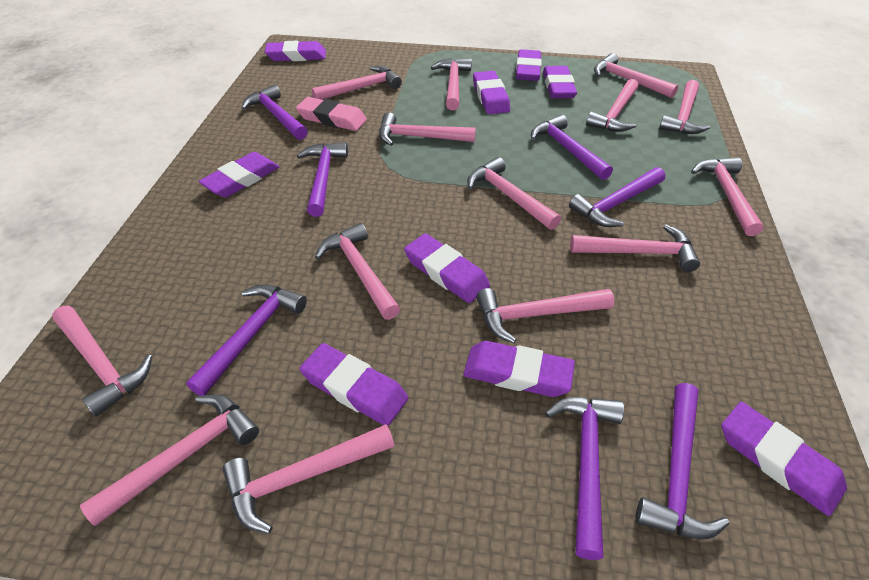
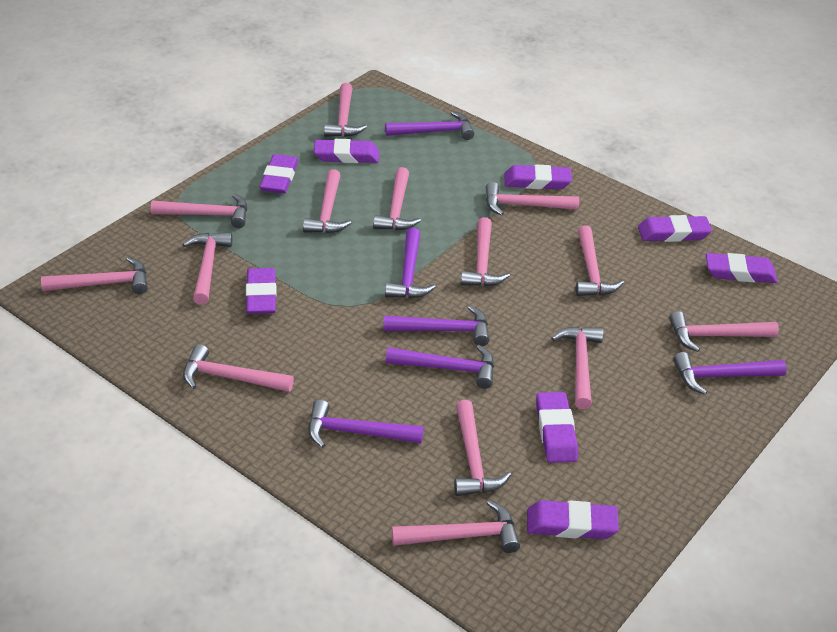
pink eraser: 1 -> 0
purple eraser: 9 -> 8
purple hammer: 7 -> 6

